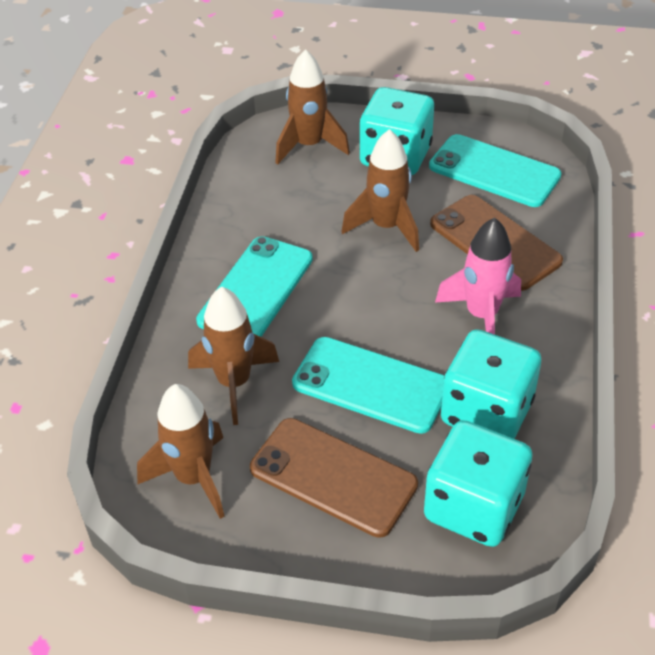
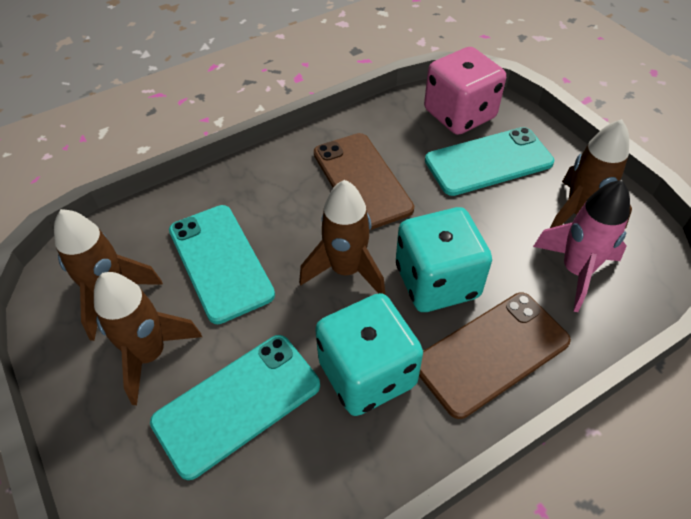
pink dice: 0 -> 1
turquoise dice: 3 -> 2

